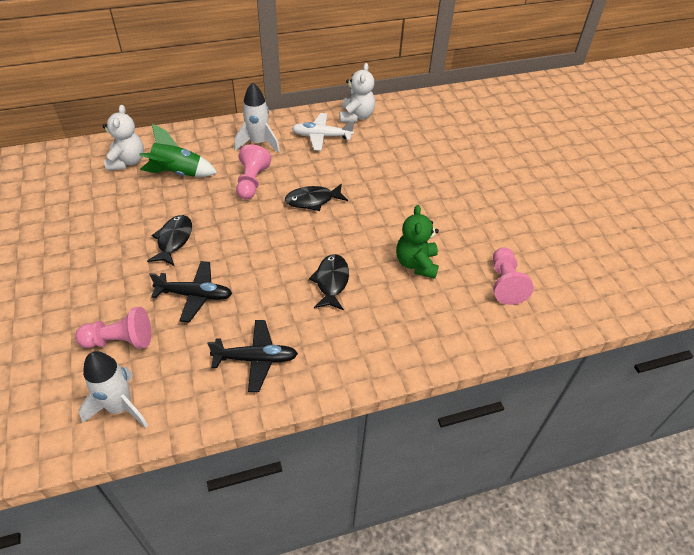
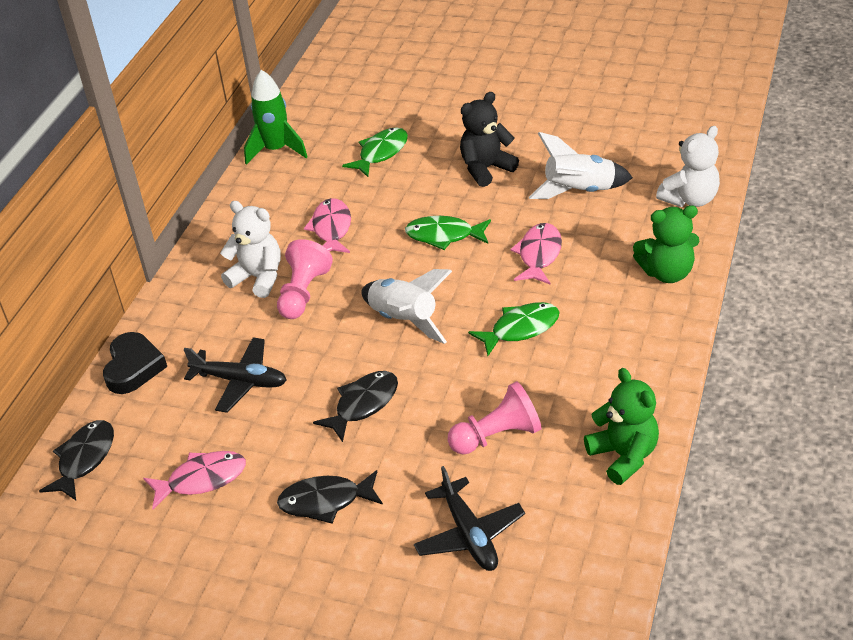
black heart: 0 -> 1
black teddy bear: 0 -> 1
green fish: 0 -> 3
green teddy bear: 1 -> 2
pink fish: 0 -> 3
pink pawn: 3 -> 2
white plane: 1 -> 0

